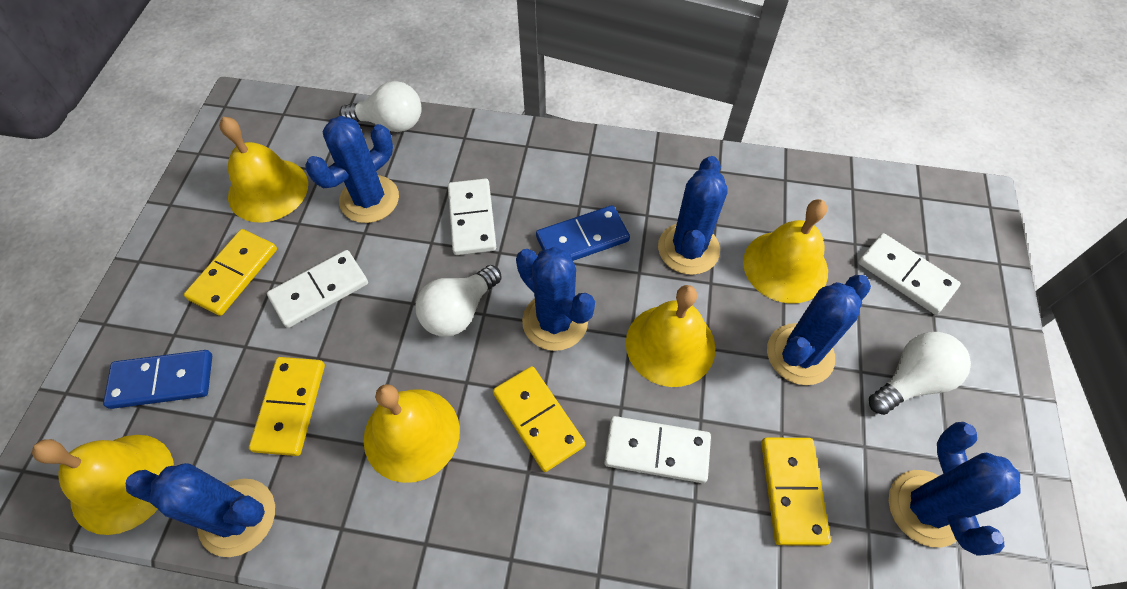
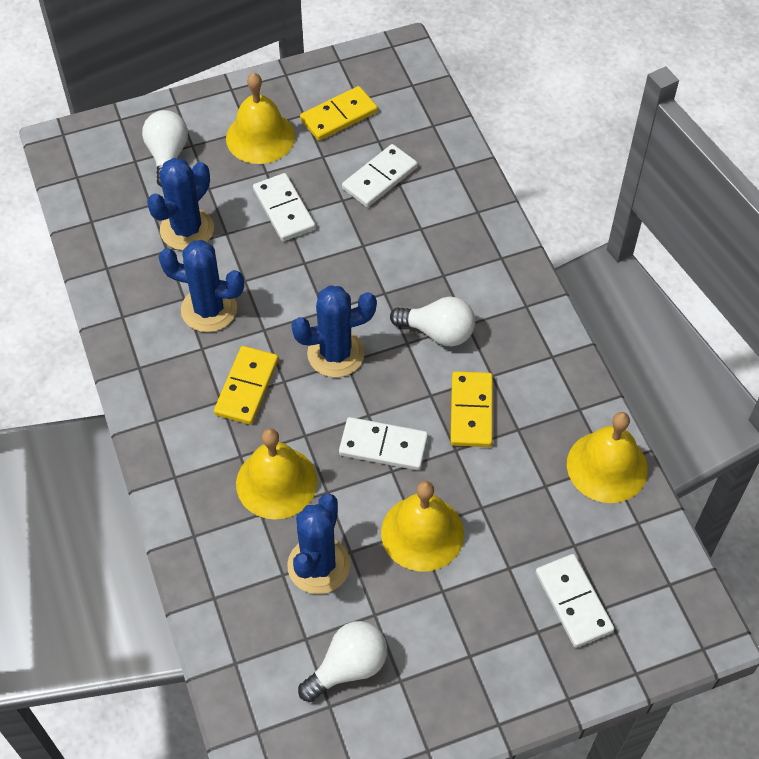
blue cactus: 6 -> 4
blue domino: 2 -> 0
yellow bell: 5 -> 4
yellow domino: 4 -> 3

